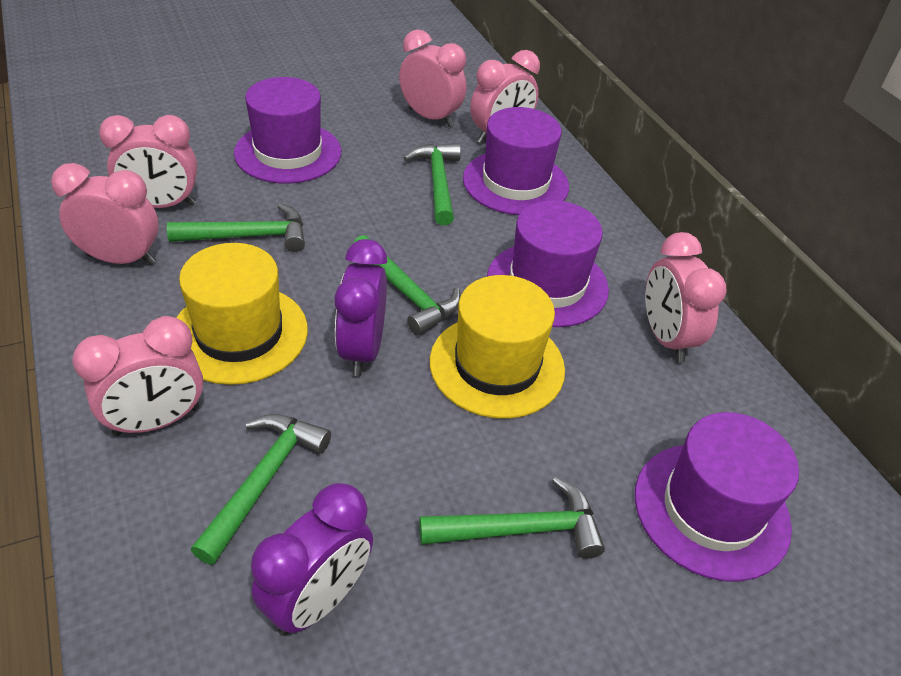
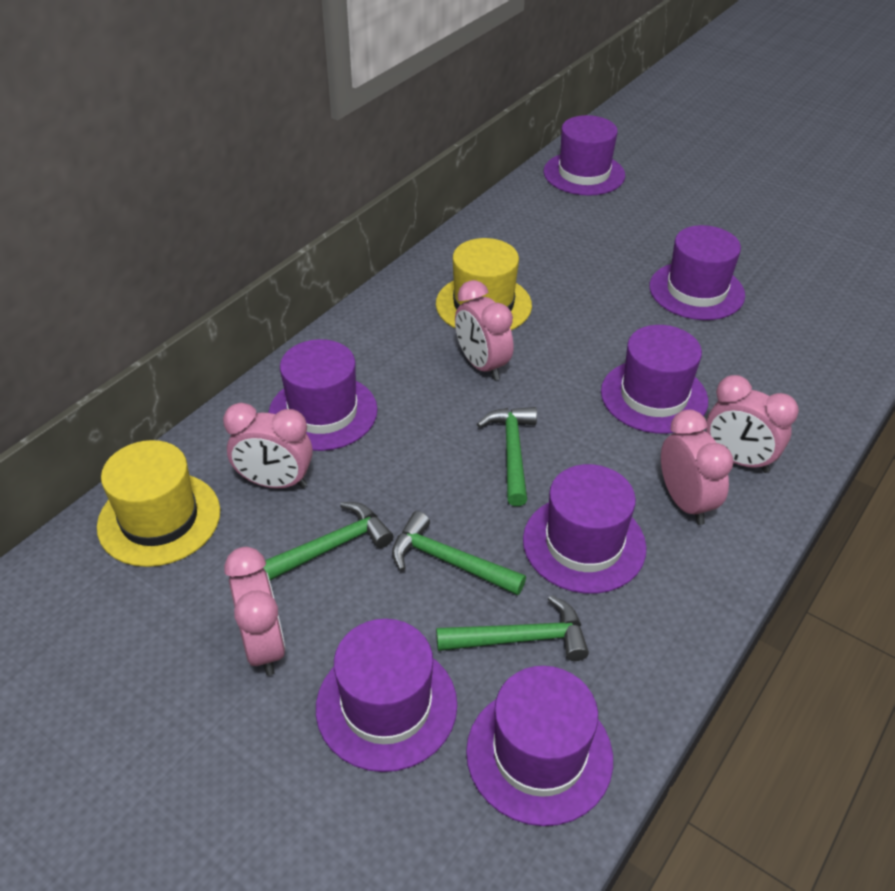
green hammer: 5 -> 4
pink clock: 6 -> 5
purple clock: 2 -> 0
purple hat: 4 -> 7

